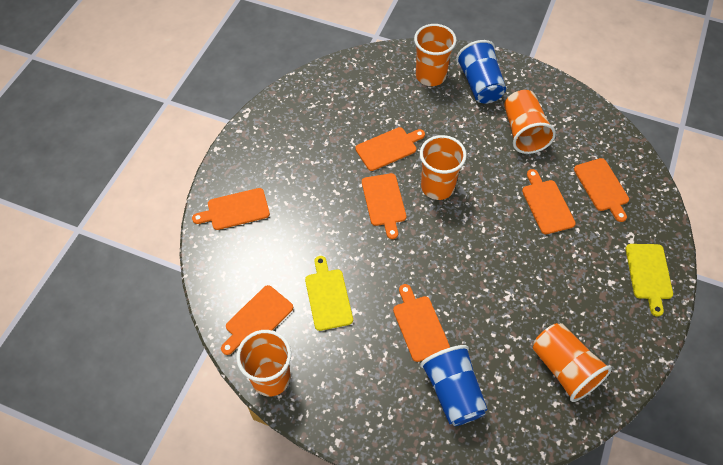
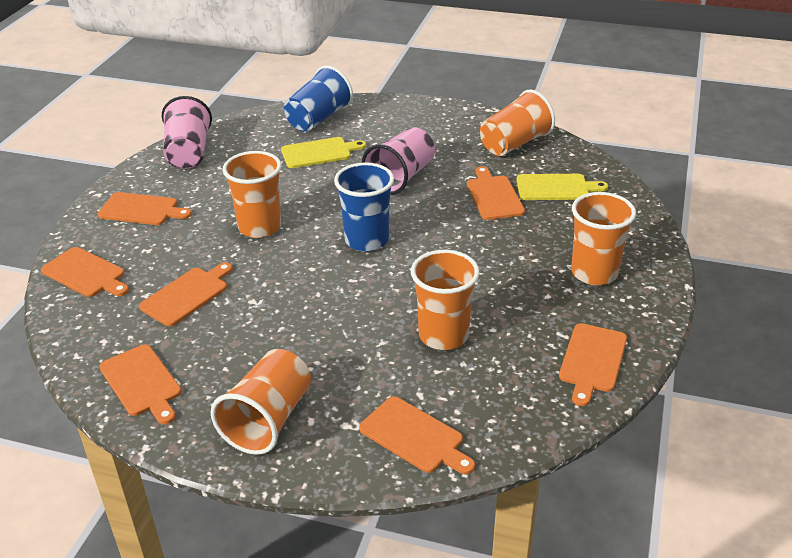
pink cup: 0 -> 2

